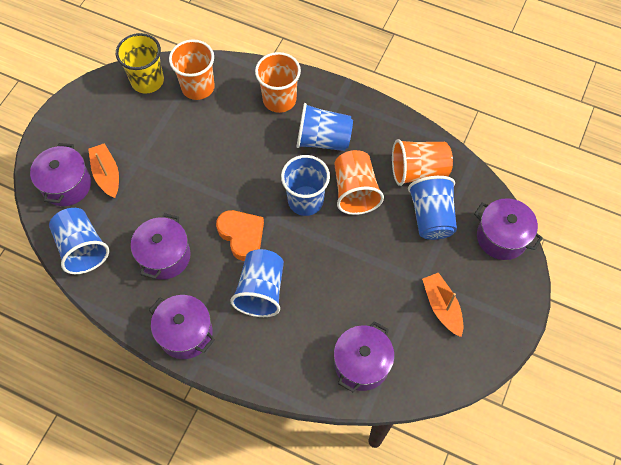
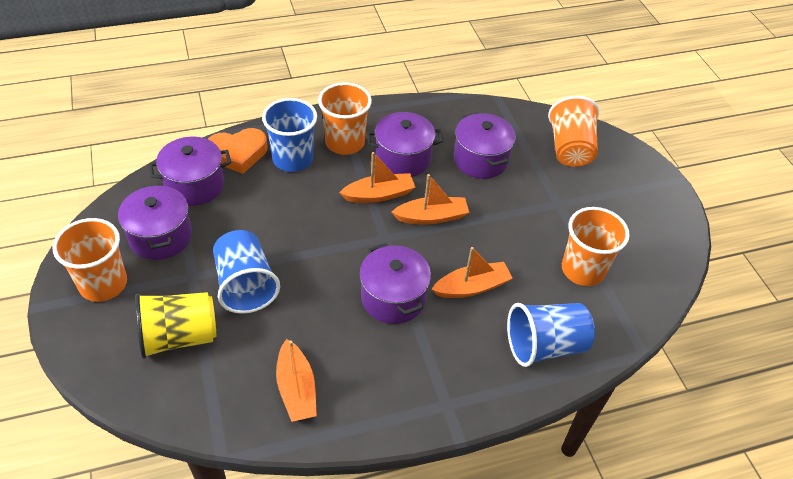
blue cup: 5 -> 3
orange boat: 2 -> 4

